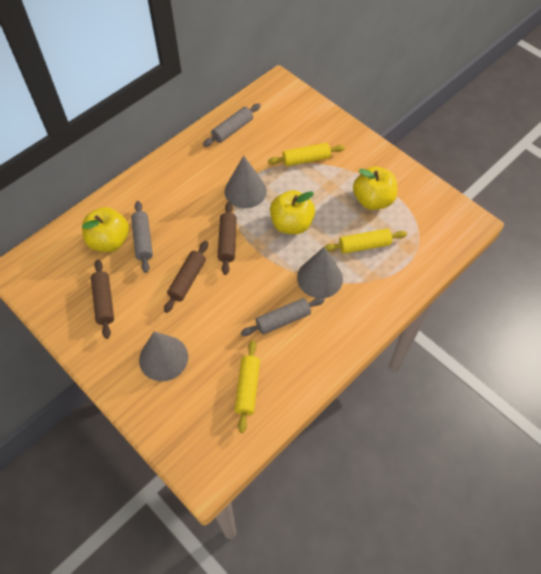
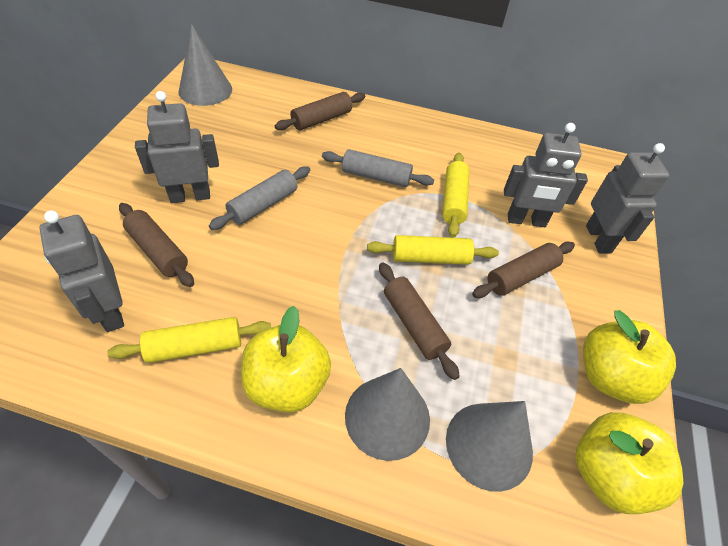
brown rolling pin: 3 -> 4
grey robot: 0 -> 4
grey rolling pin: 3 -> 2

